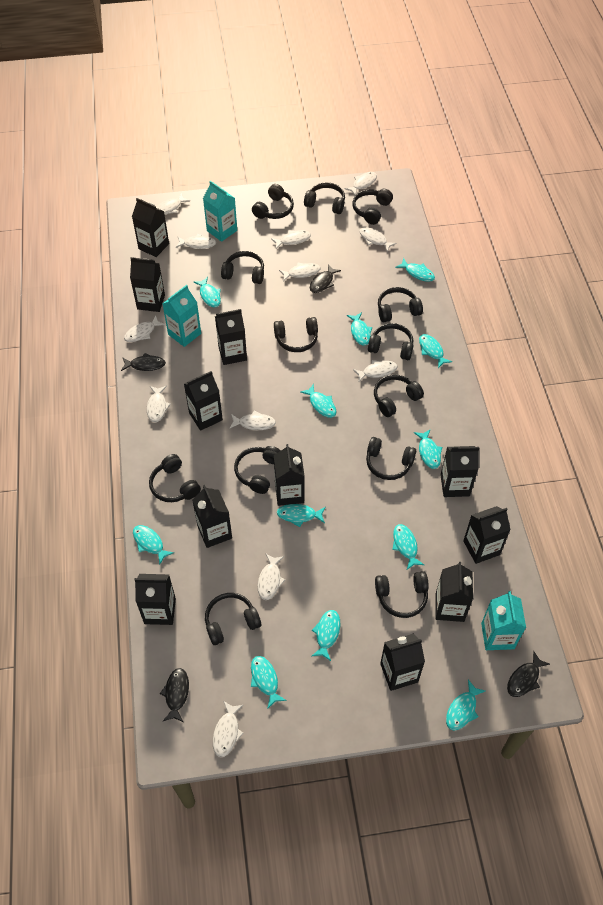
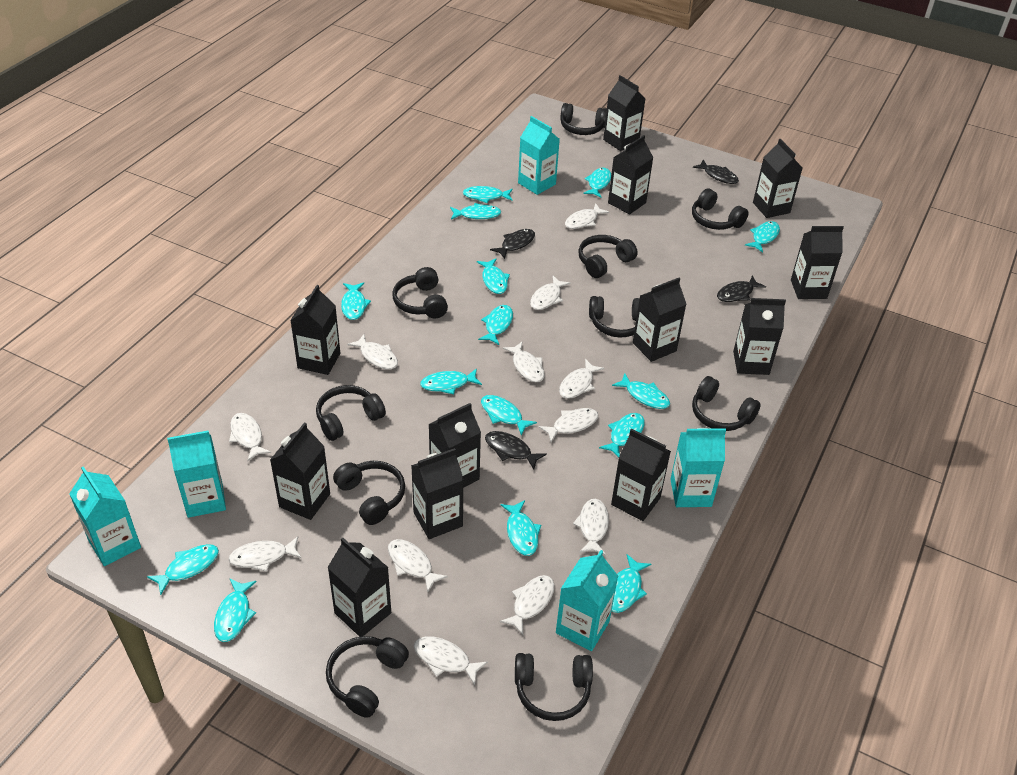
black carton: 11 -> 12
black headphones: 13 -> 10
turquoise carton: 3 -> 5
turquoise fish: 12 -> 15

